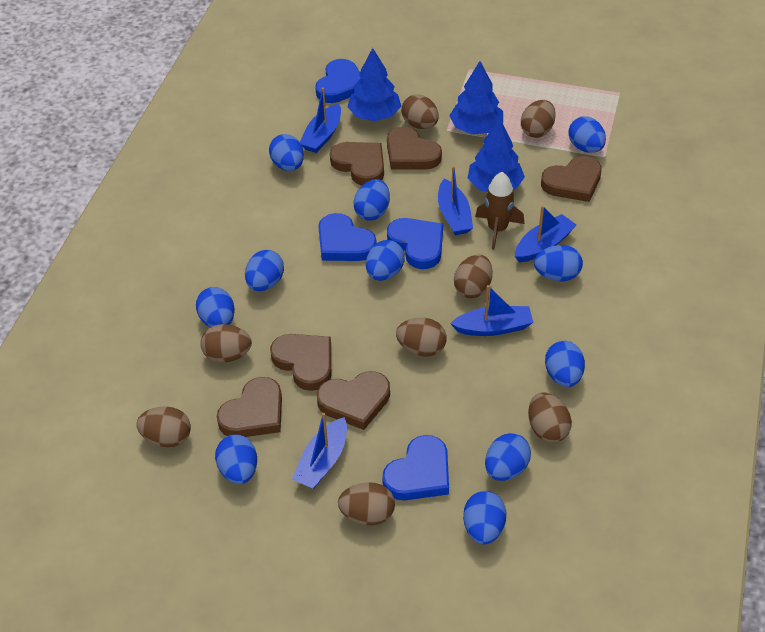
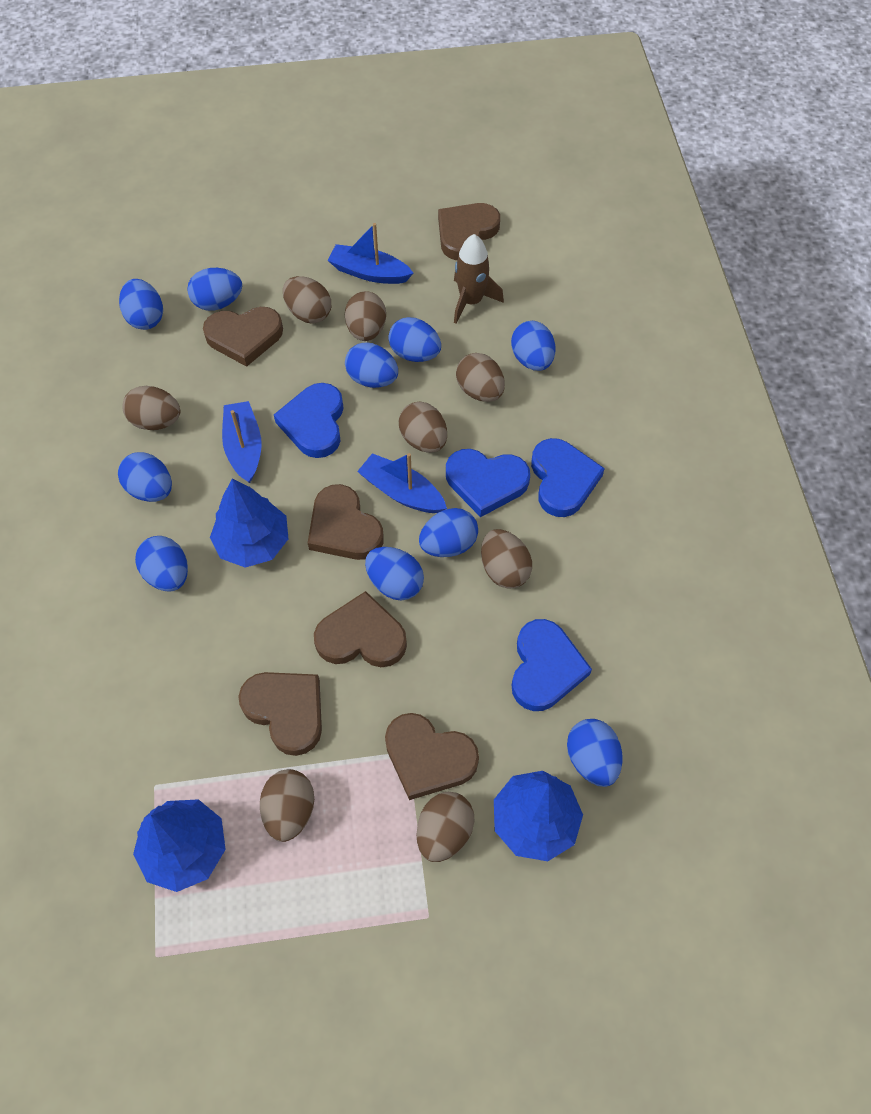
blue boat: 5 -> 3
blue egg: 11 -> 10

